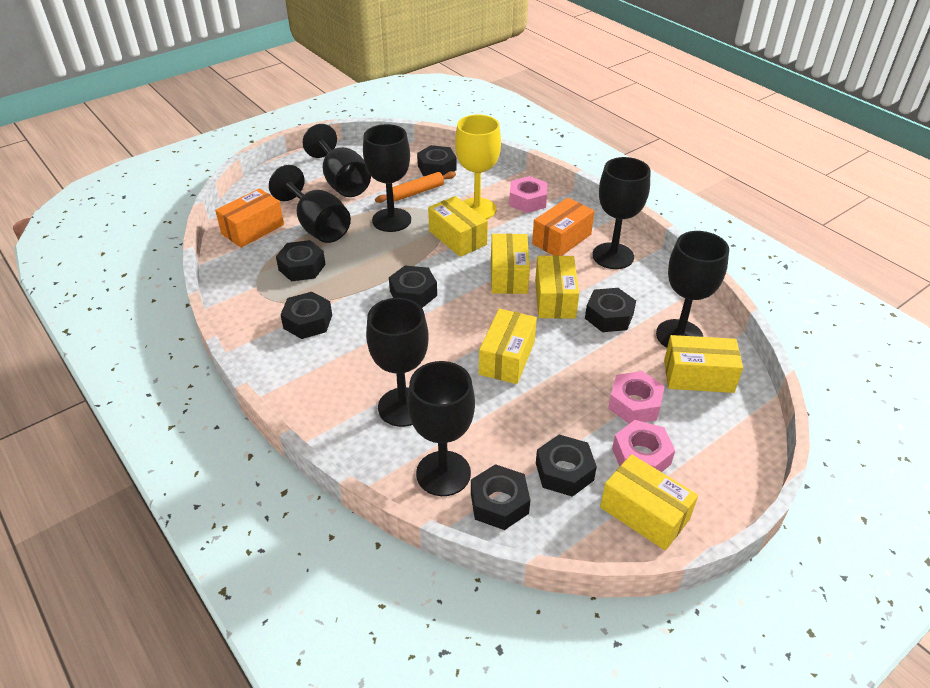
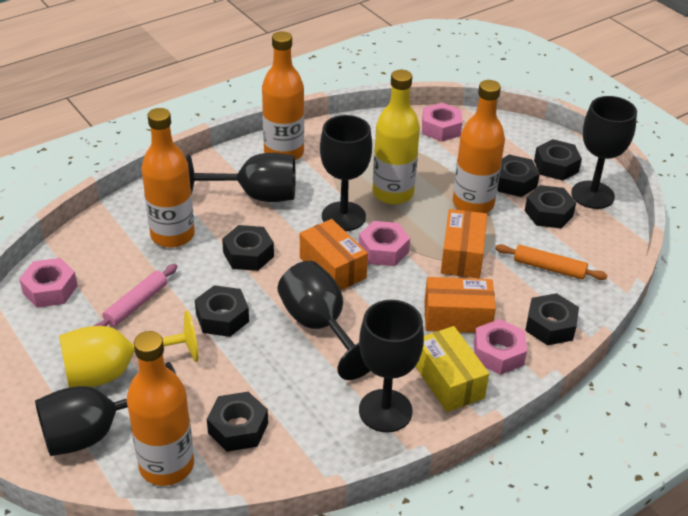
black goblet: 7 -> 6
orange bottle: 0 -> 4
orange box: 2 -> 3
pink nut: 3 -> 4
pink rolling pin: 0 -> 1
yellow bottle: 0 -> 1
yellow box: 6 -> 1

